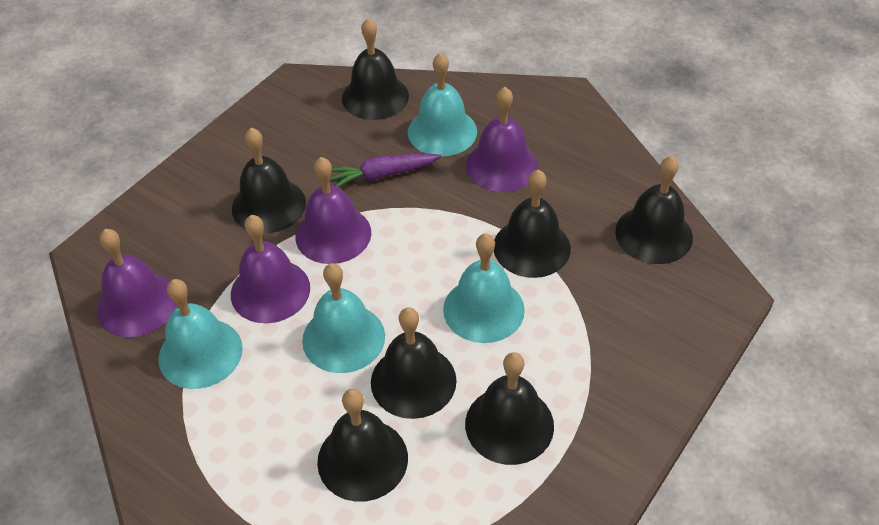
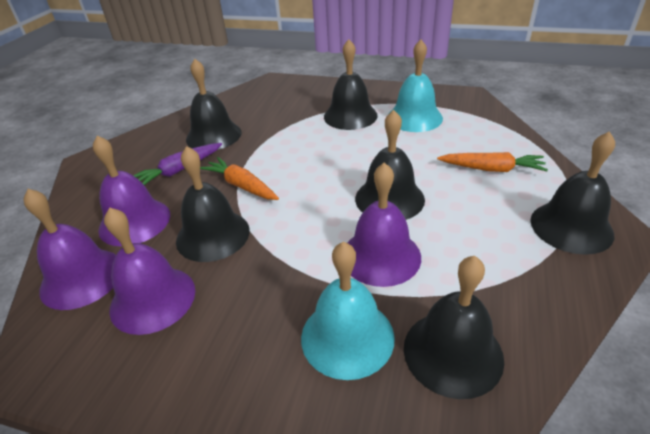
black bell: 7 -> 6
orange carrot: 0 -> 2
turquoise bell: 4 -> 2

